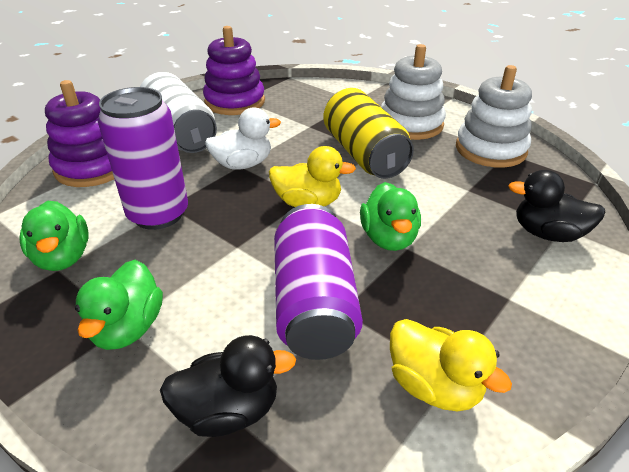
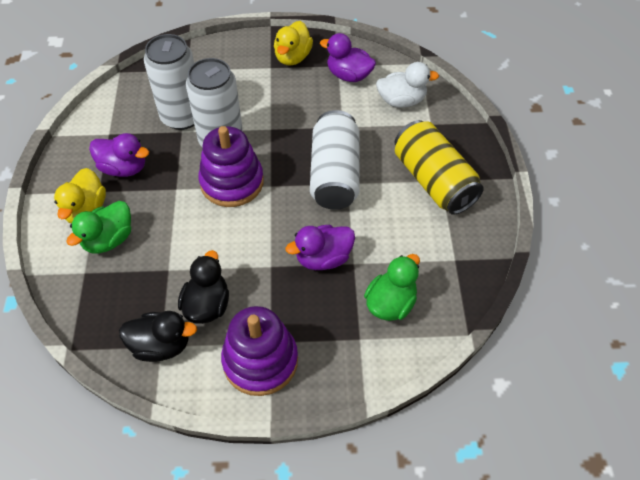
green duck: 3 -> 2
purple can: 2 -> 0
purple duck: 0 -> 3
white can: 1 -> 3
white stacking toy: 2 -> 0

